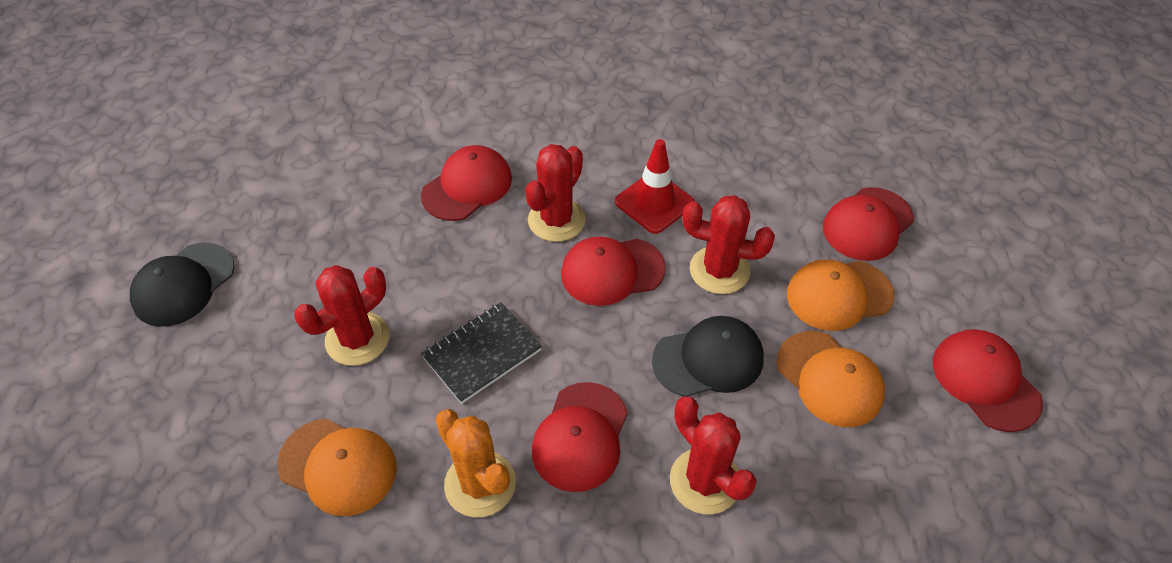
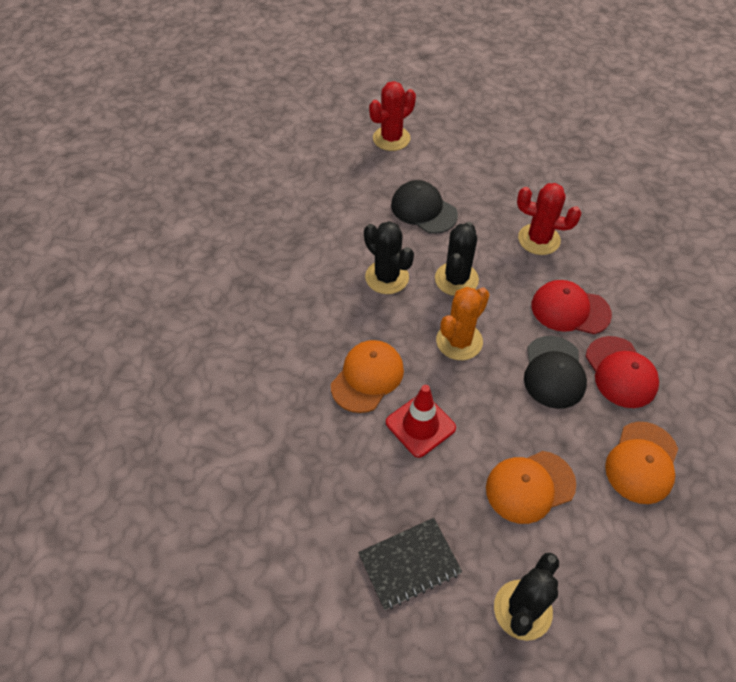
black cactus: 0 -> 3
red cactus: 4 -> 2
red cap: 5 -> 2

